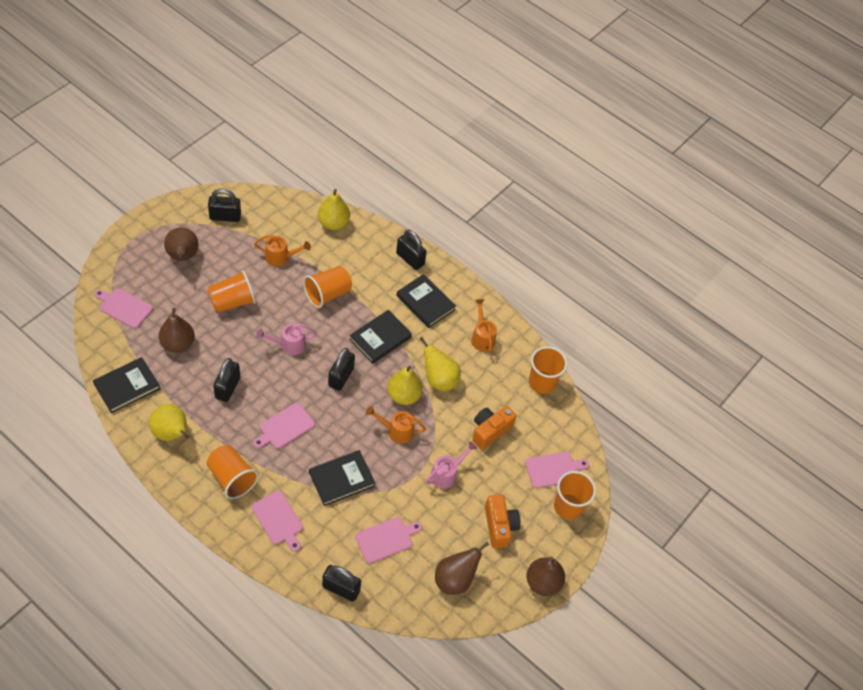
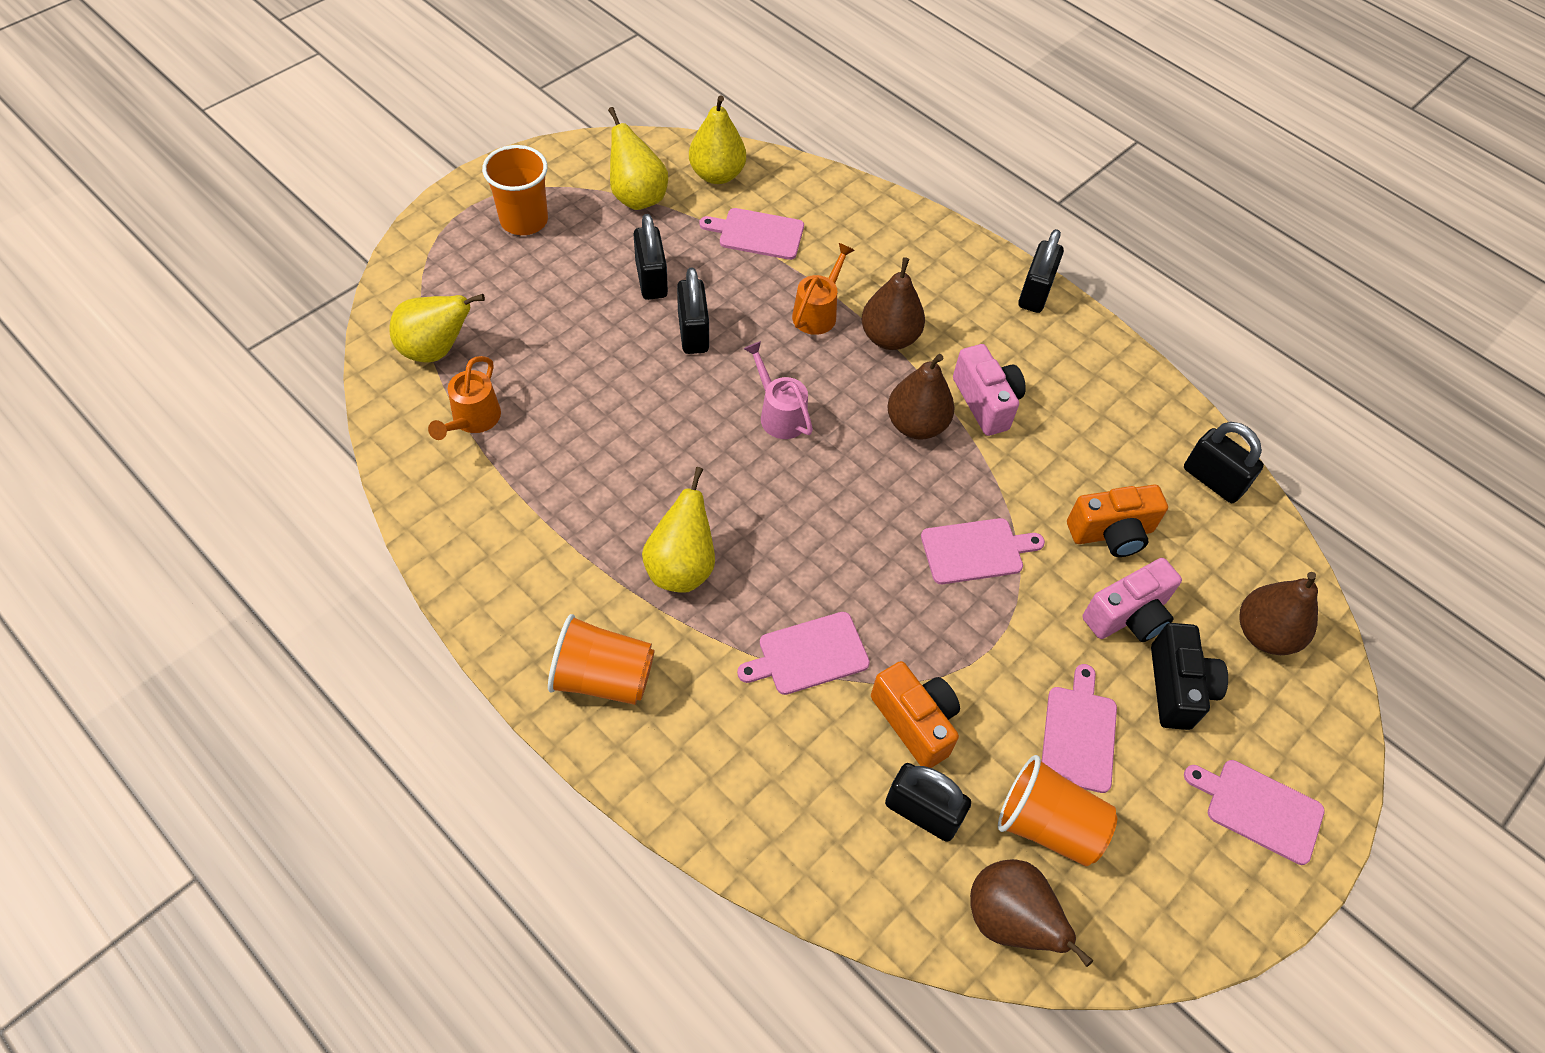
black book: 4 -> 0
black camera: 0 -> 1
orange cup: 5 -> 3
orange watering can: 3 -> 2
pink camera: 0 -> 2
pink watering can: 2 -> 1

